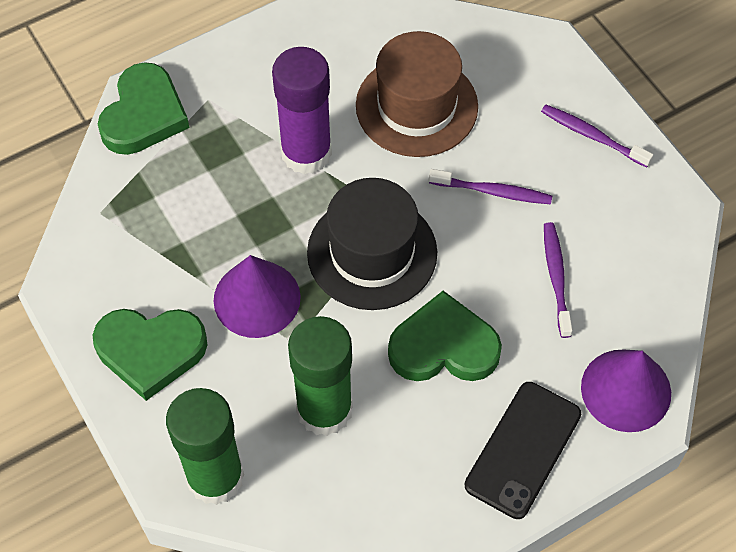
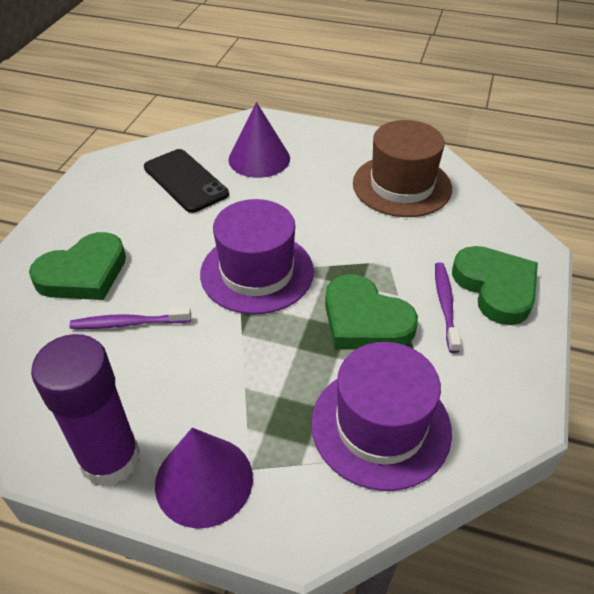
black hat: 1 -> 0
green glue stick: 2 -> 0
purple hat: 0 -> 2
purple toothbrush: 3 -> 2

